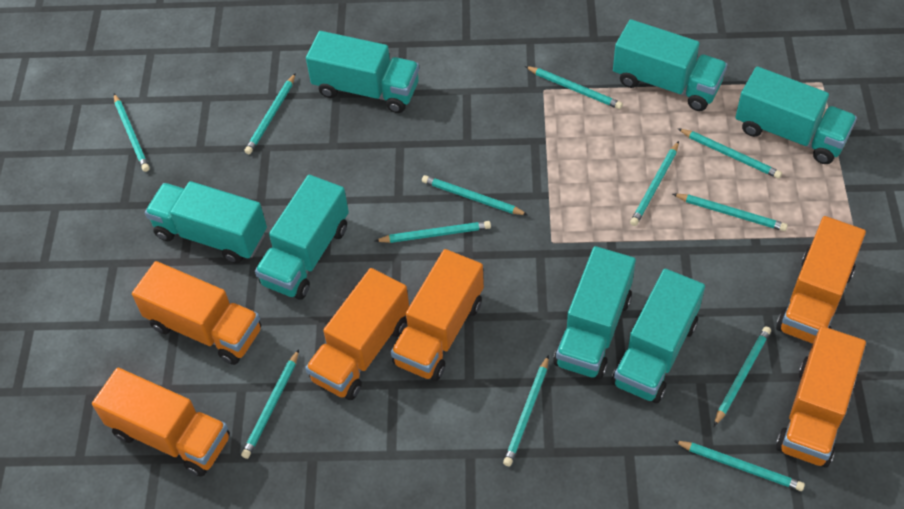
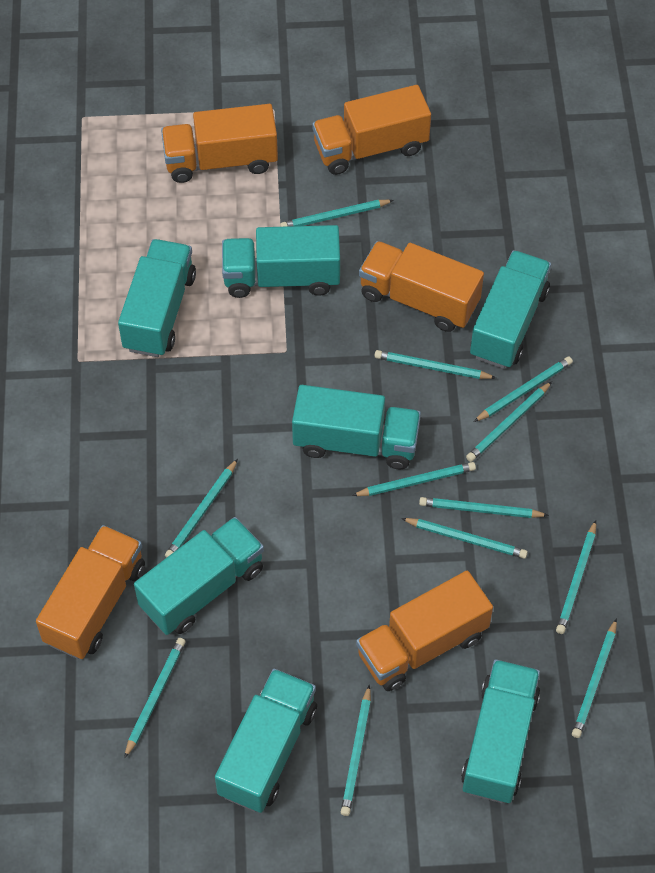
orange truck: 6 -> 5

